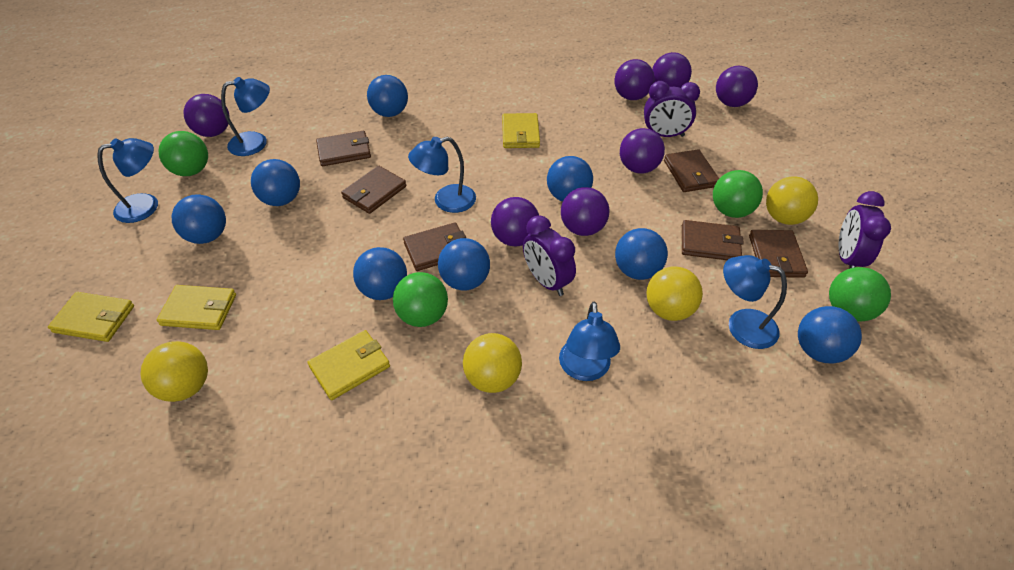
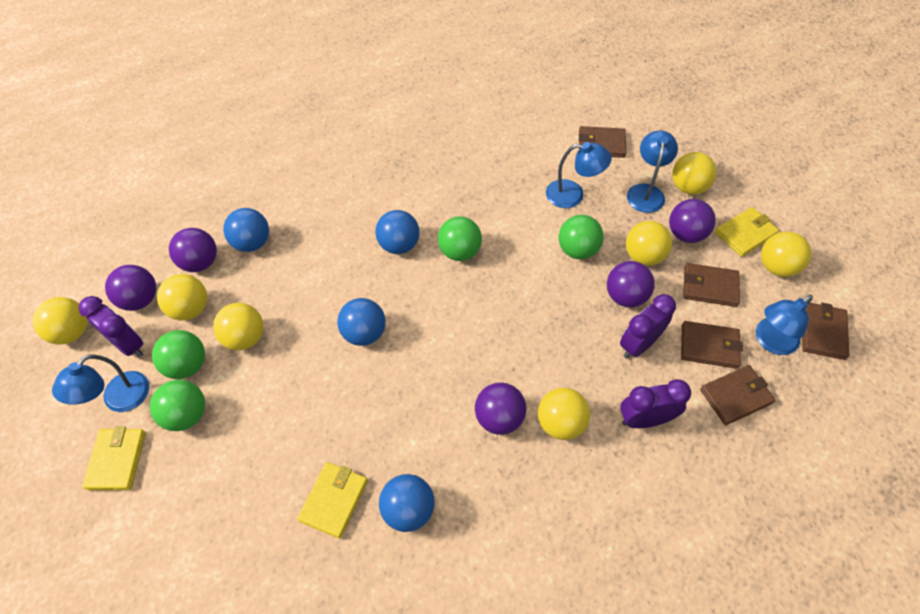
blue ball: 8 -> 4
blue lamp: 5 -> 4
brown wallet: 6 -> 5
purple ball: 7 -> 5
yellow ball: 4 -> 7
yellow wallet: 4 -> 3

